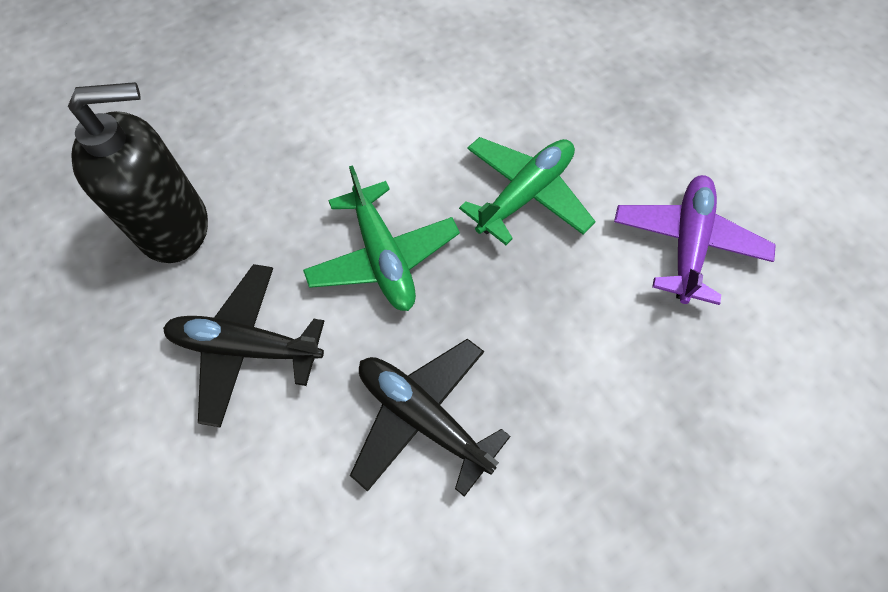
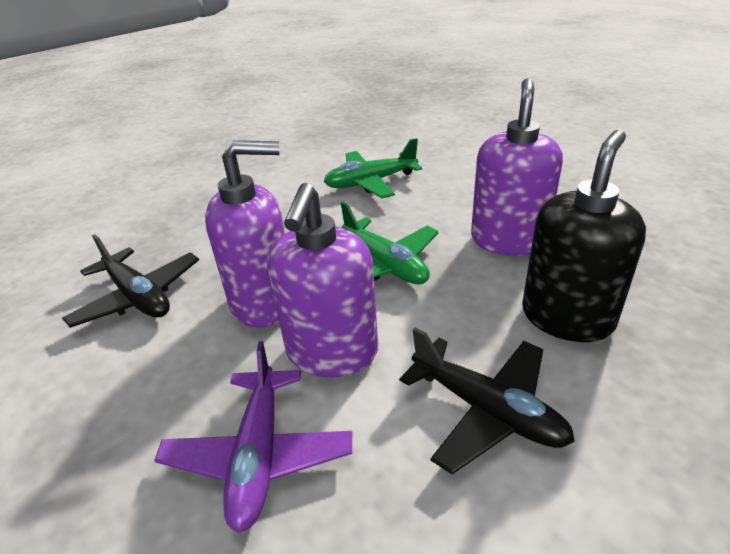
purple soap dispenser: 0 -> 3

